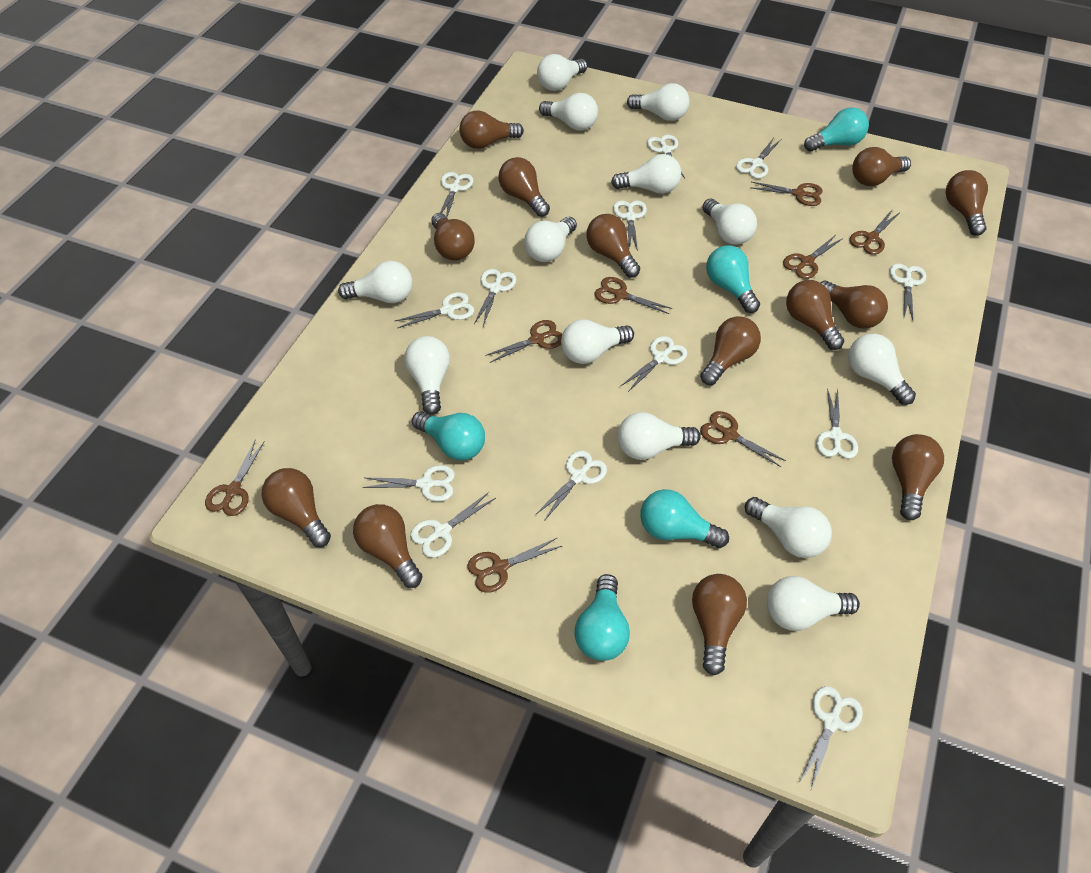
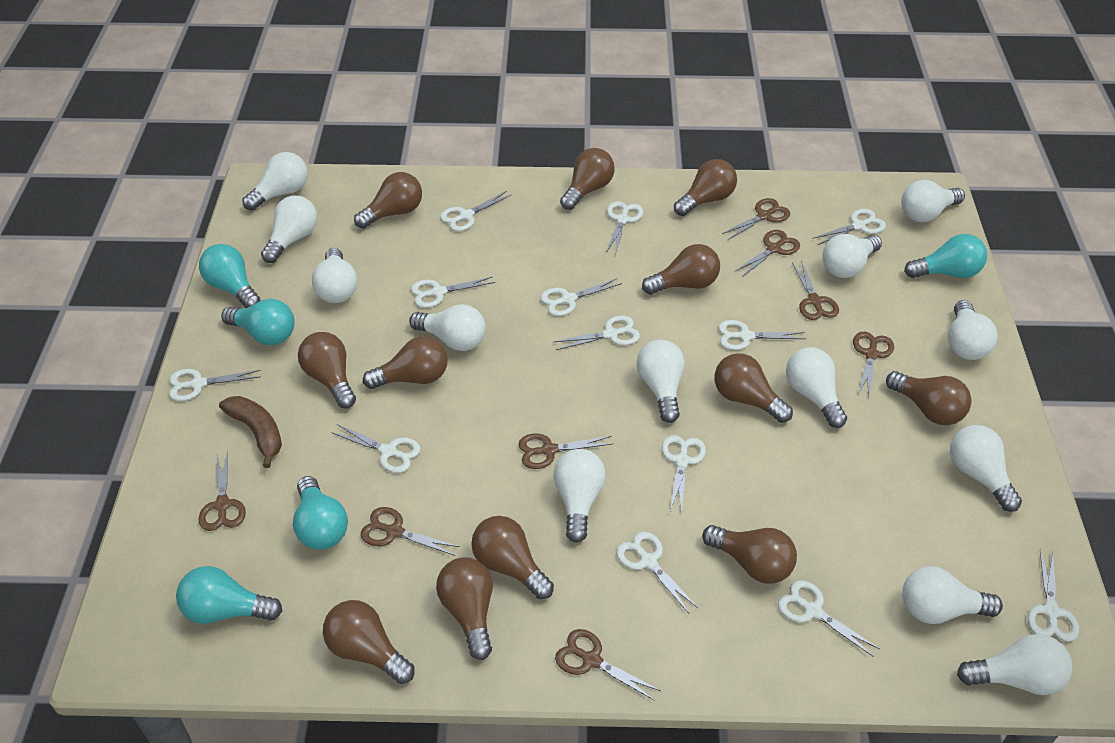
brown banana: 0 -> 1
brown light bulb: 13 -> 12

